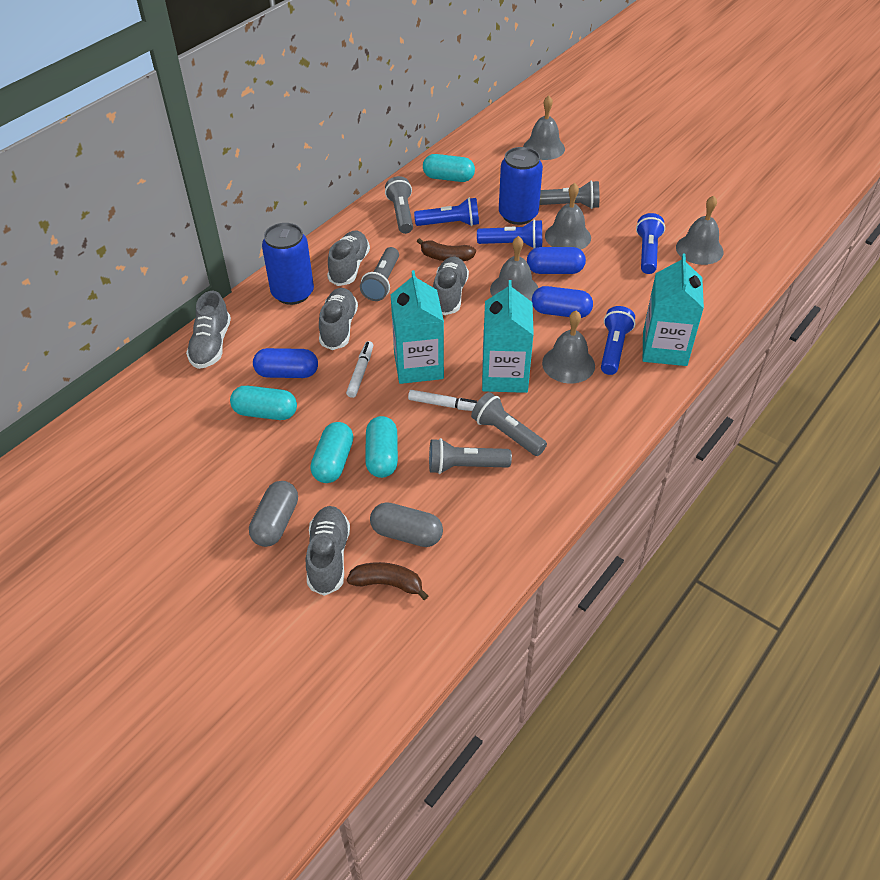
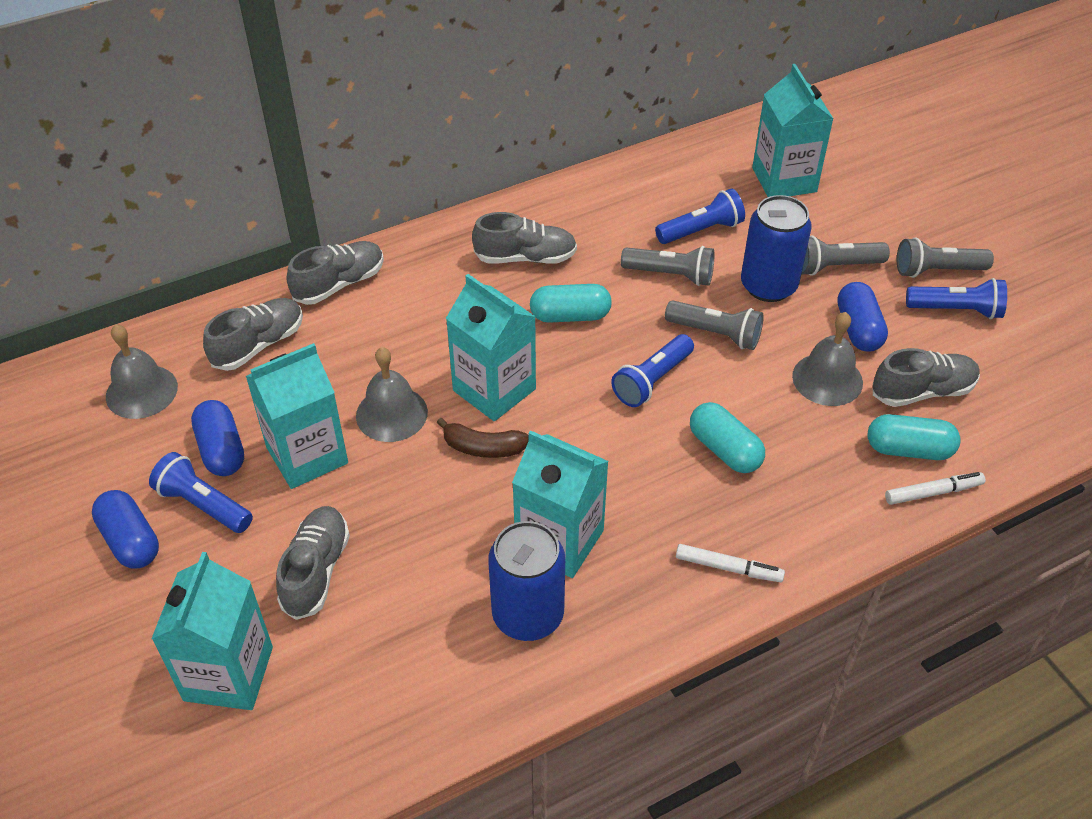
brown banana: 2 -> 1
grey bell: 5 -> 3
grey capsule: 2 -> 0
grey flashlight: 5 -> 4
turquoise capsule: 4 -> 3
turquoise carton: 3 -> 5

